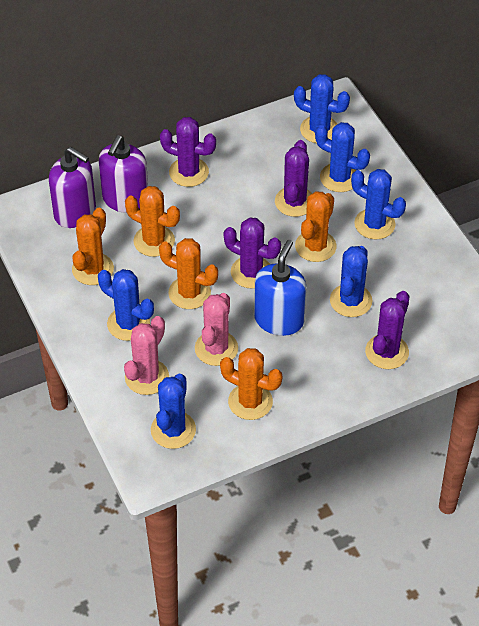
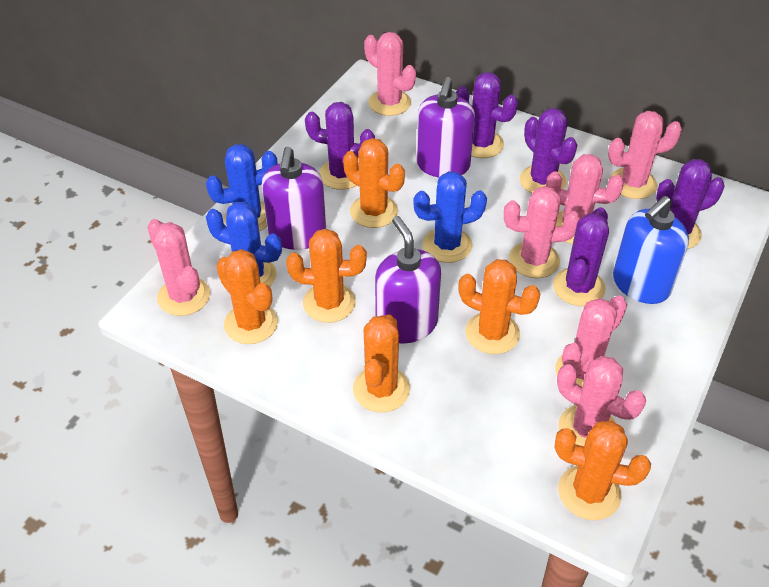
blue cactus: 6 -> 3
orange cactus: 5 -> 6
pink cactus: 2 -> 7
purple cactus: 4 -> 5
purple soap dispenser: 2 -> 3

